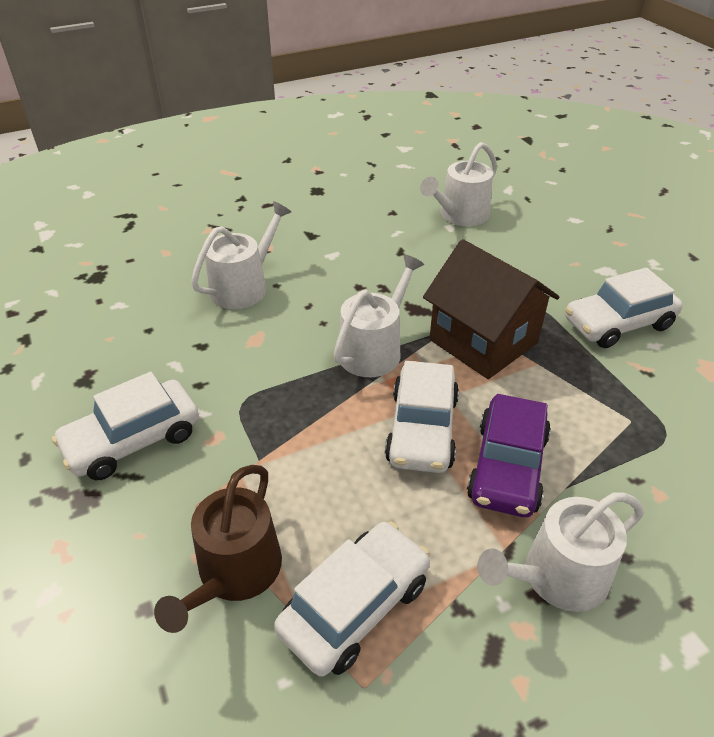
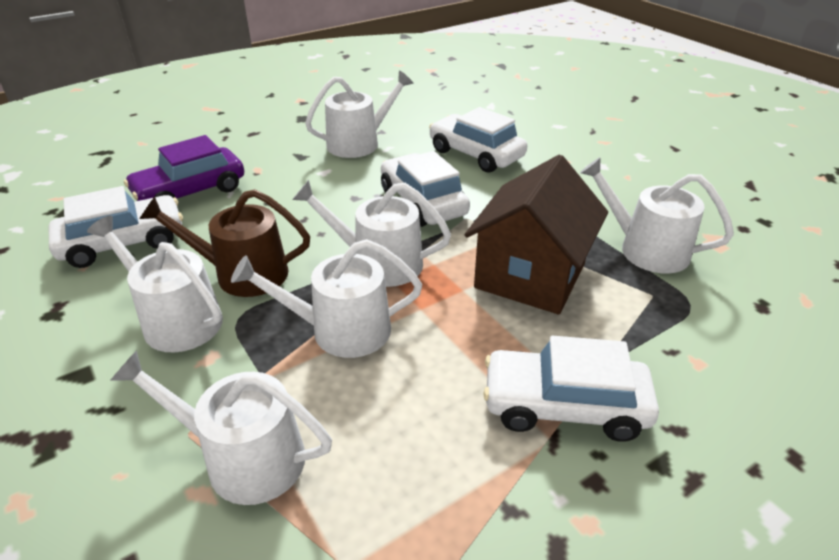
white watering can: 4 -> 6

